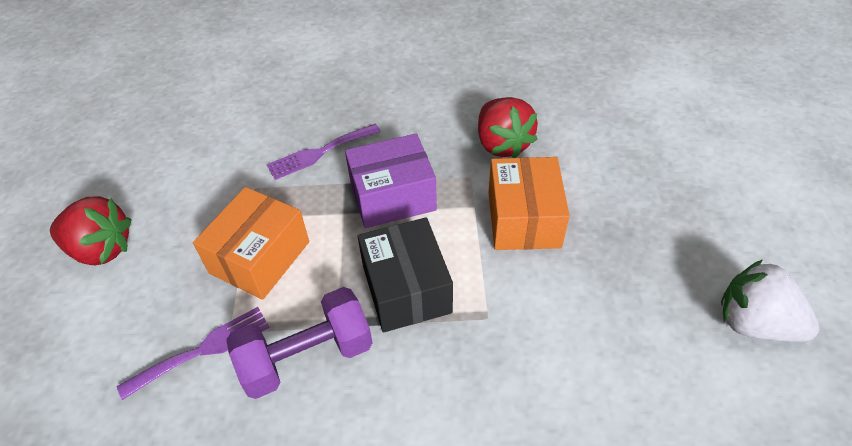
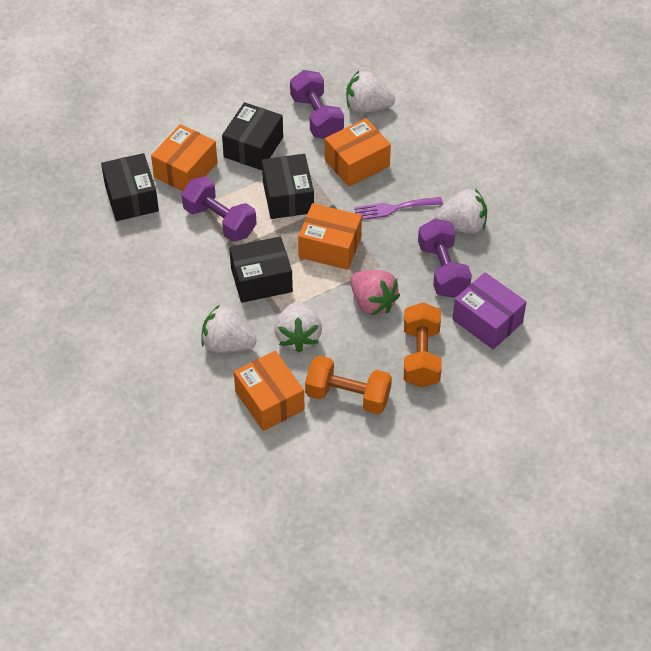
black box: 1 -> 4
orange box: 2 -> 4
orange dumbbell: 0 -> 2
pink strawberry: 0 -> 1
purple dumbbell: 1 -> 3
purple fork: 2 -> 1
red strawberry: 2 -> 0
white strawberry: 1 -> 4

